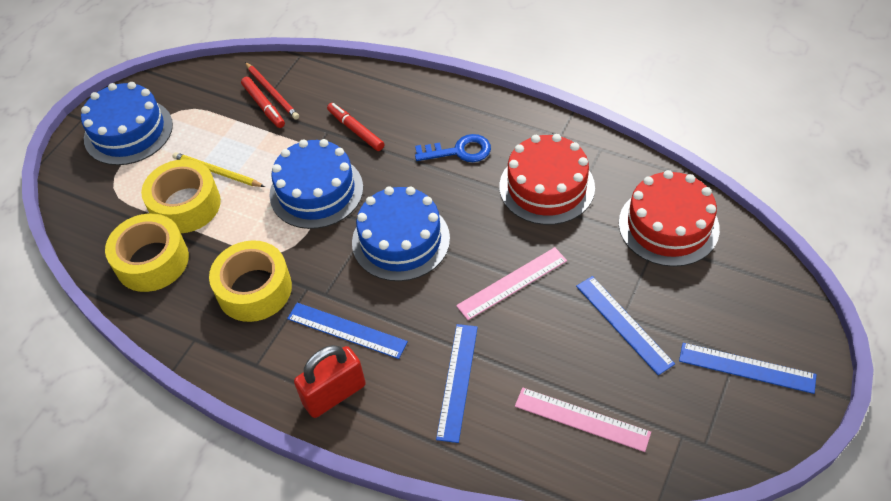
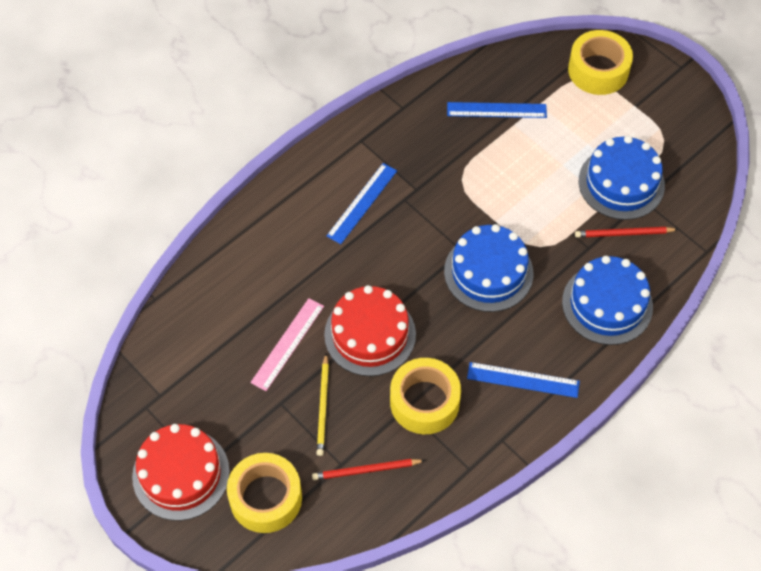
blue key: 1 -> 0
blue ruler: 4 -> 3
pink ruler: 2 -> 1
red marker: 2 -> 0
red padlock: 1 -> 0
red pencil: 1 -> 2

